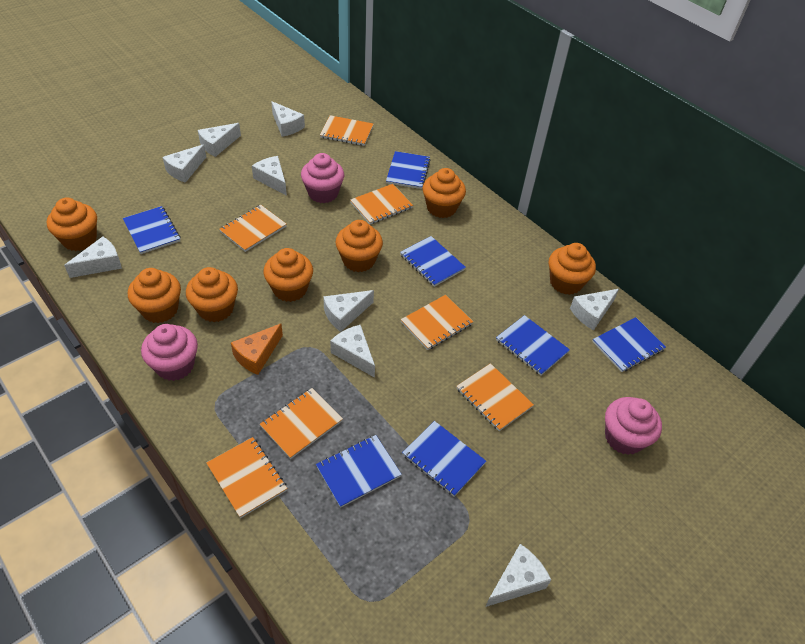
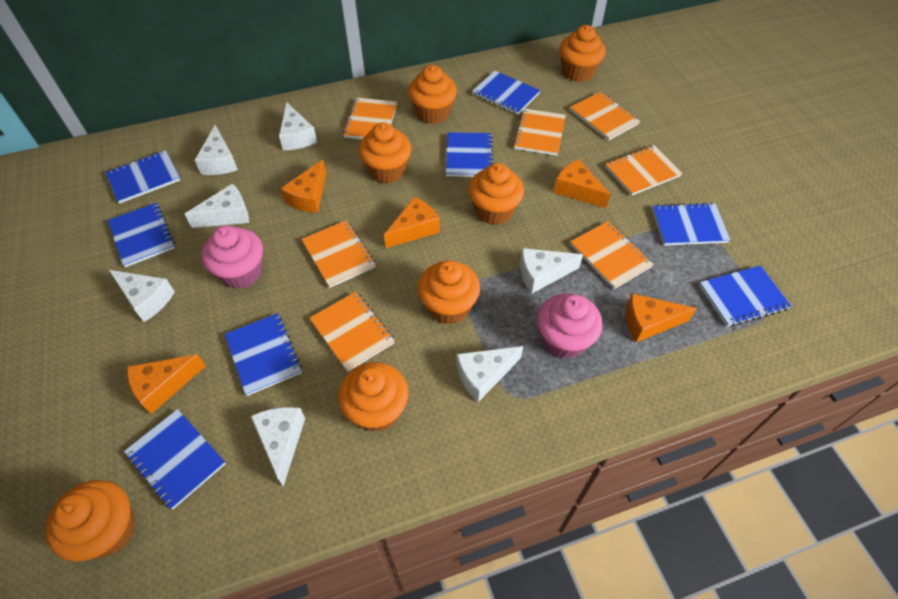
blue notebook: 7 -> 8
orange cheese: 1 -> 5
pink cupcake: 3 -> 2
white cheese: 9 -> 7

